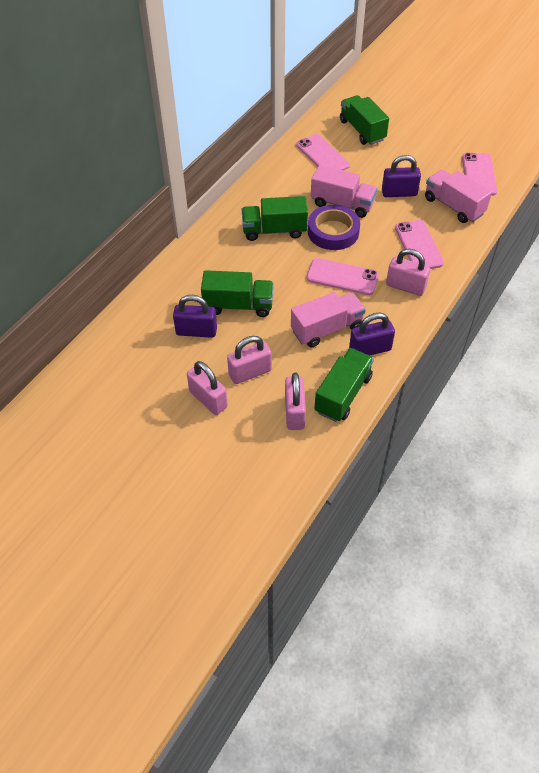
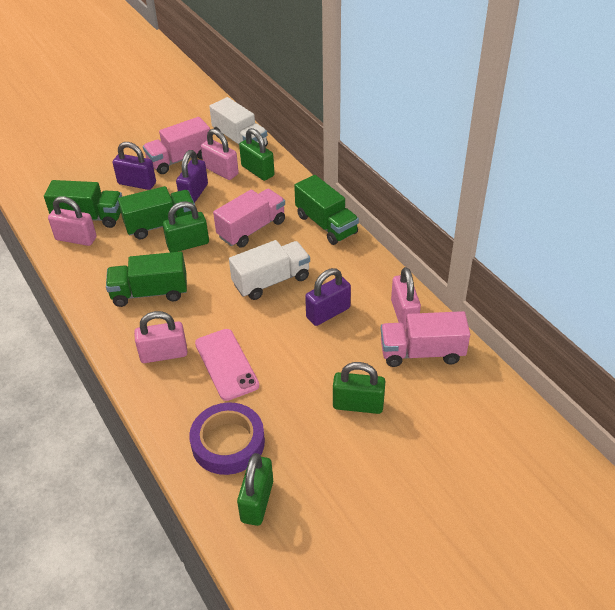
green padlock: 0 -> 4
pink phone: 4 -> 1
white truck: 0 -> 2

